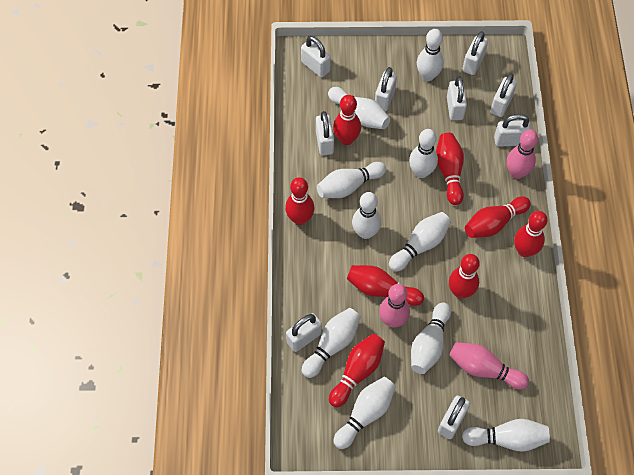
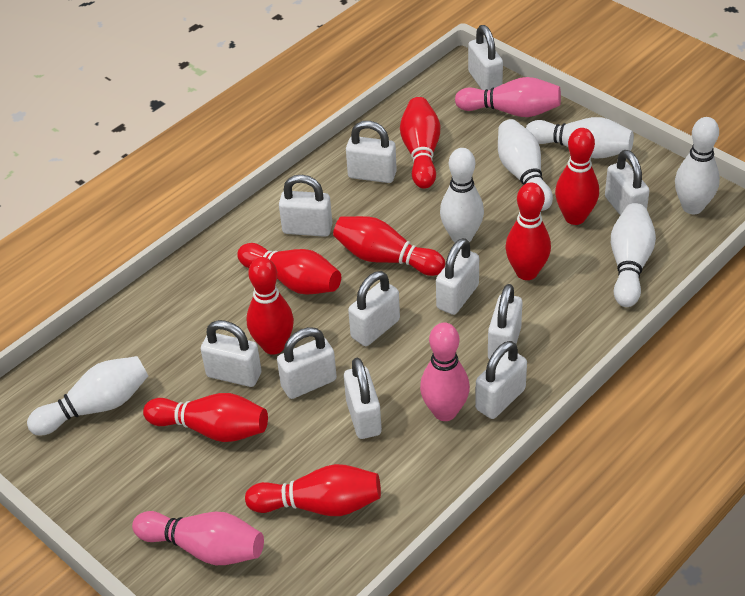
white bowling pin: 10 -> 6
white padlock: 9 -> 11

